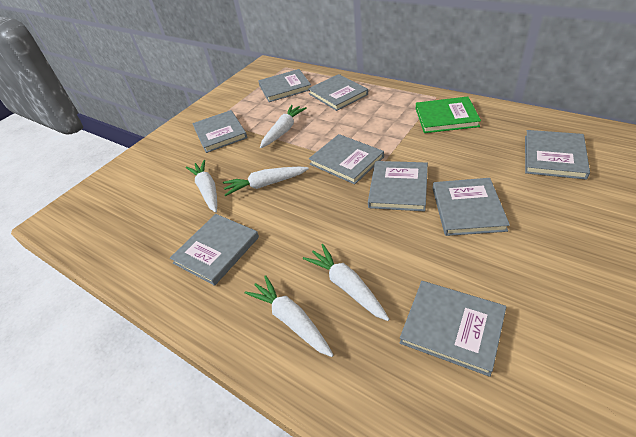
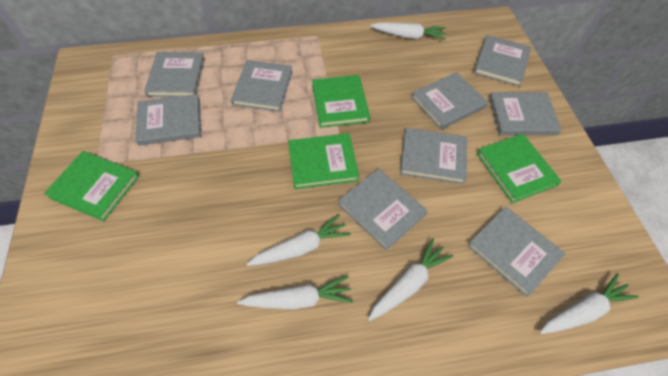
green book: 1 -> 4

